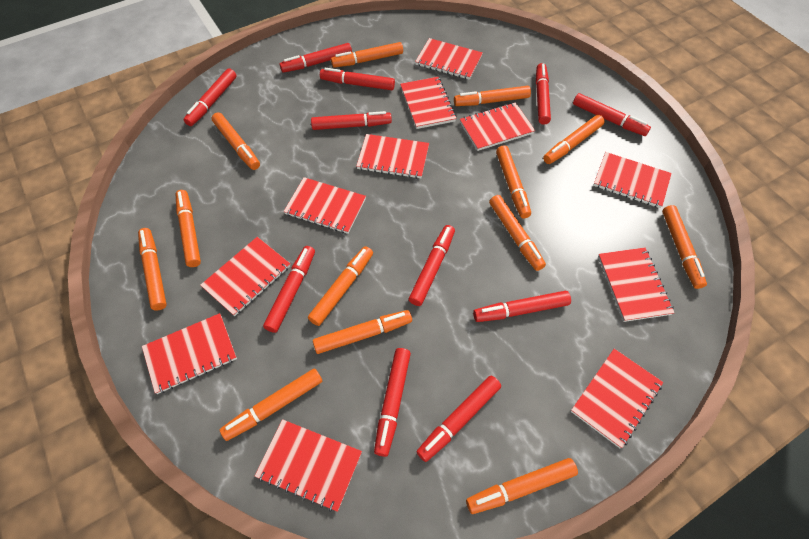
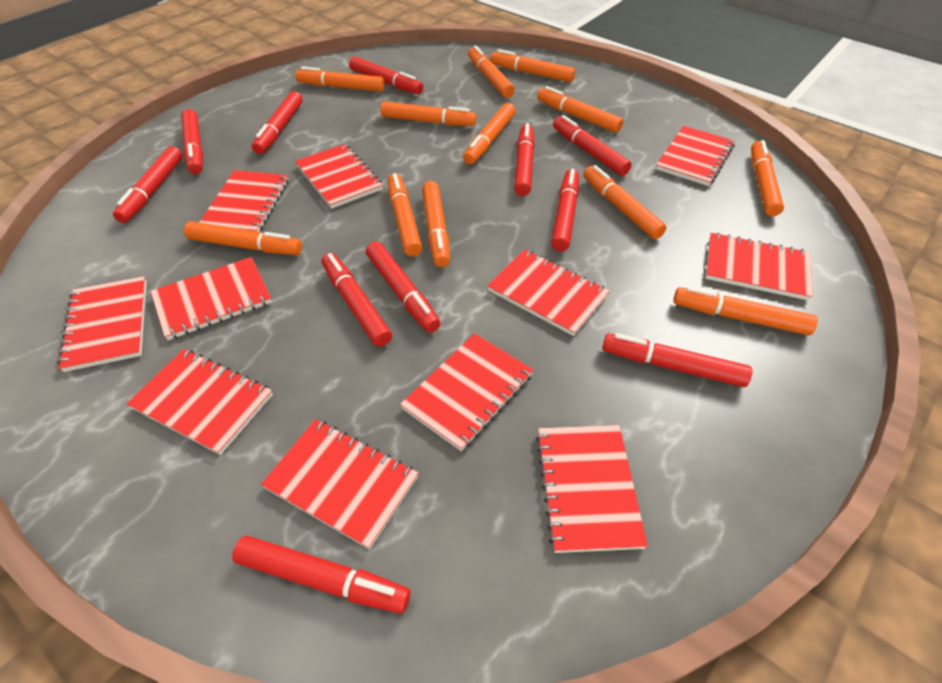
orange marker: 13 -> 12

